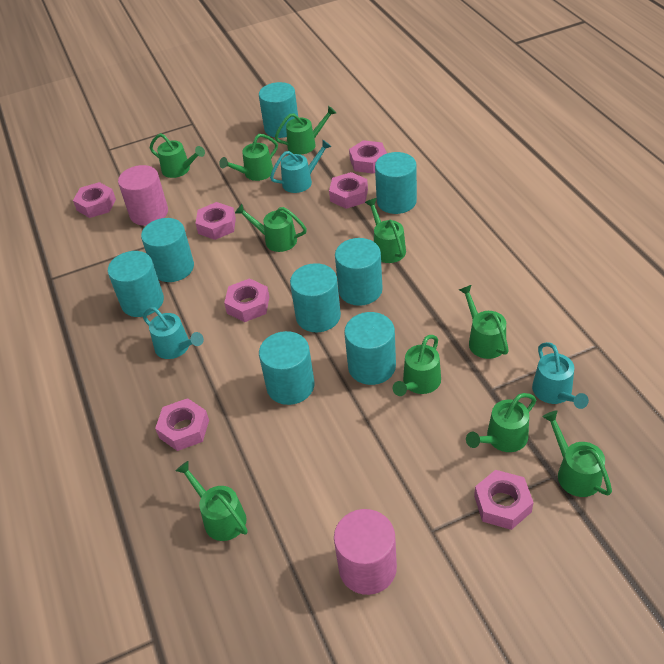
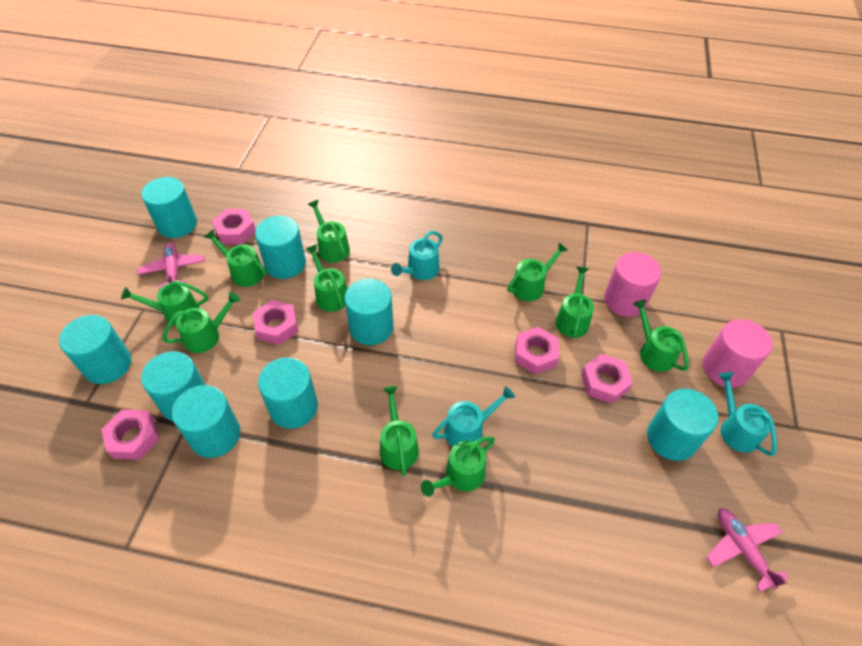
pink nut: 7 -> 5
pink plane: 0 -> 2

